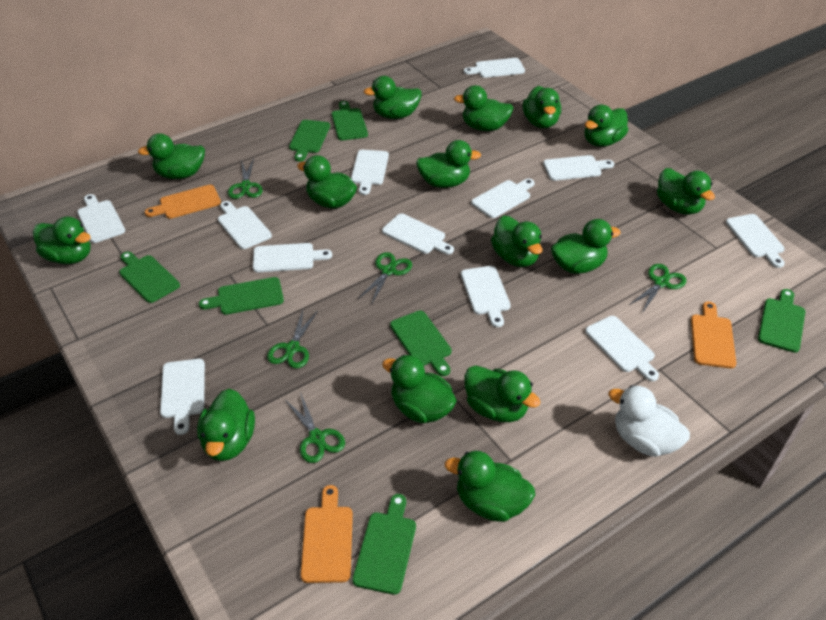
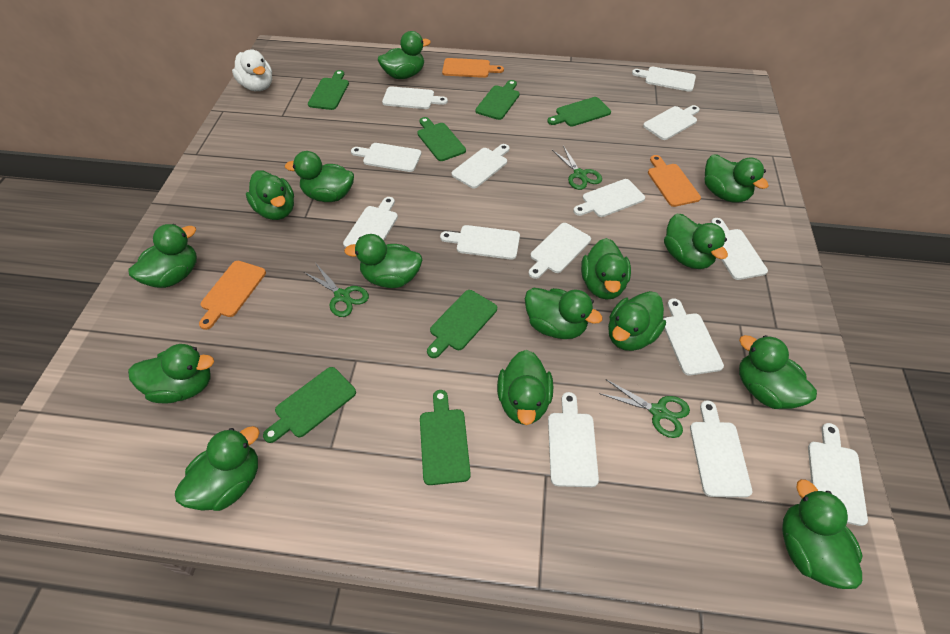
green scissors: 5 -> 3
white cutting board: 12 -> 14

